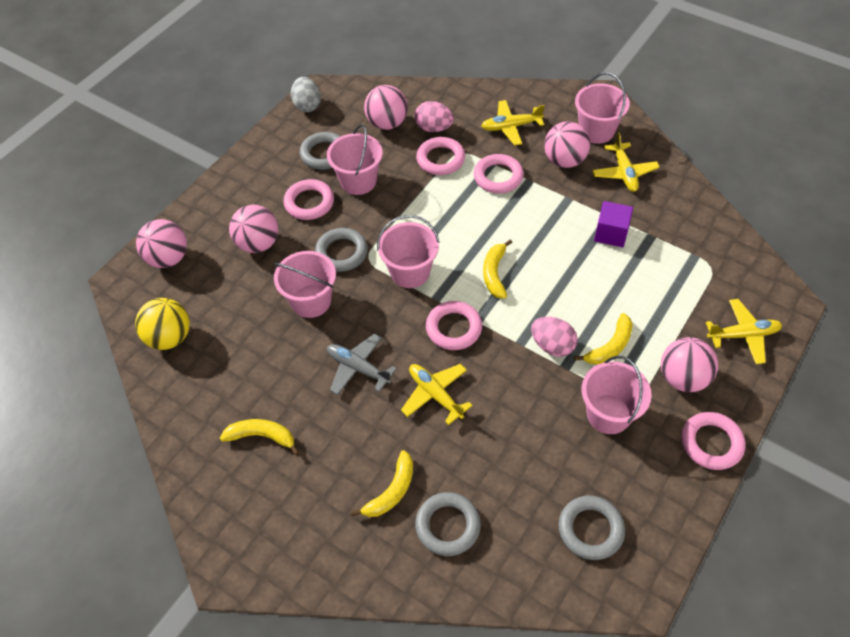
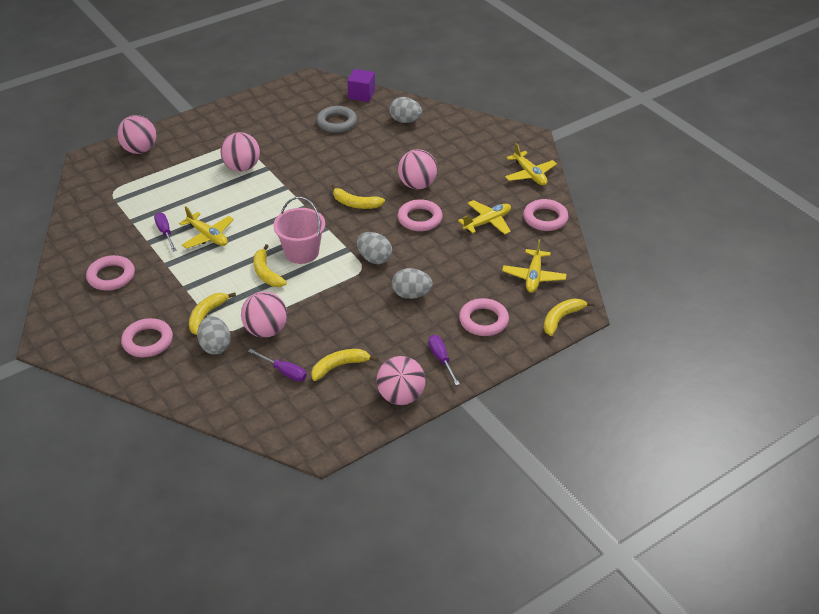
grey egg: 1 -> 4
grey plane: 1 -> 0
grey ring: 4 -> 1
pink bucket: 5 -> 1
pink egg: 2 -> 0
purple screwdriver: 0 -> 3
yellow ball: 1 -> 0
yellow banana: 4 -> 5

